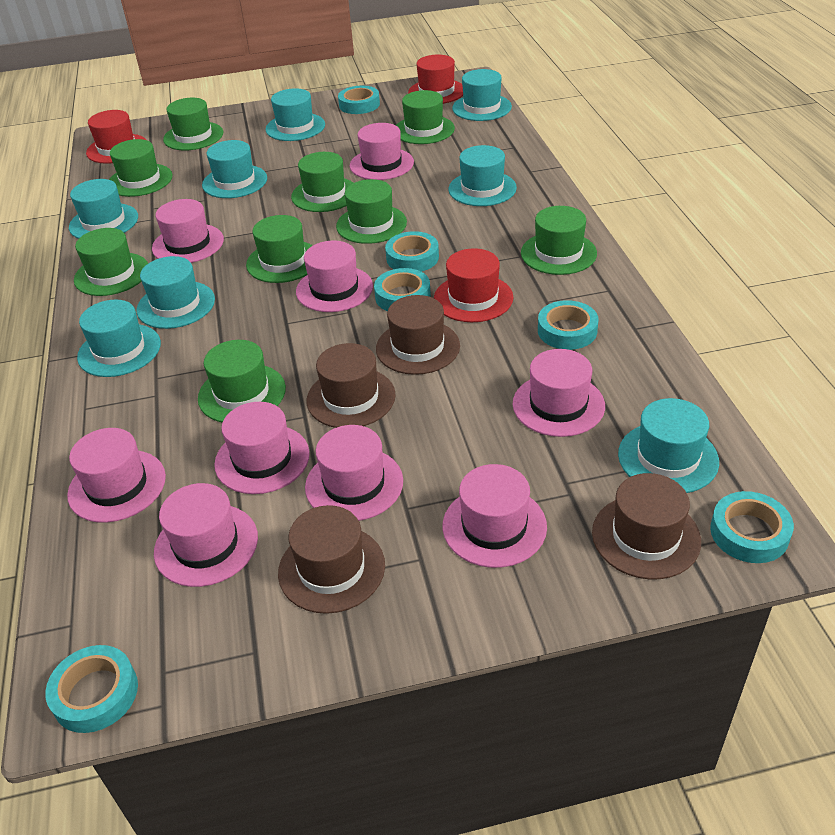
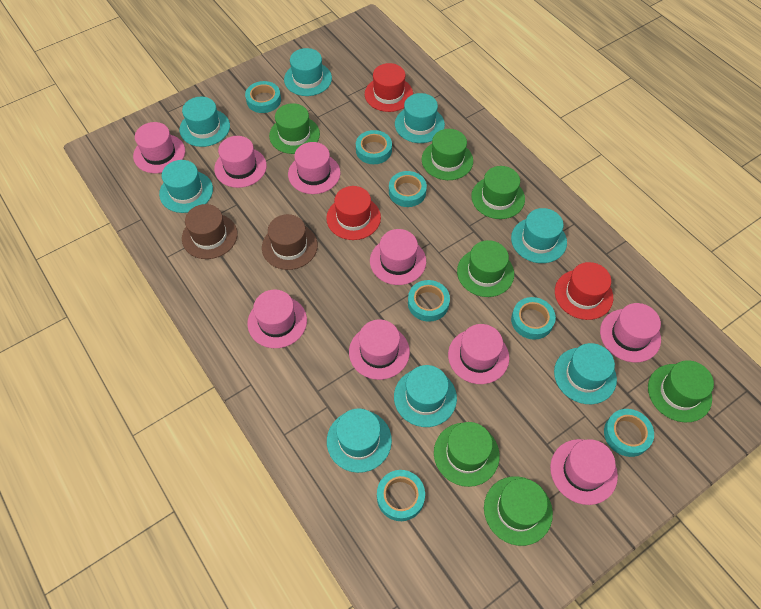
brown hat: 4 -> 2
green hat: 9 -> 7
turquoise tape: 6 -> 7

